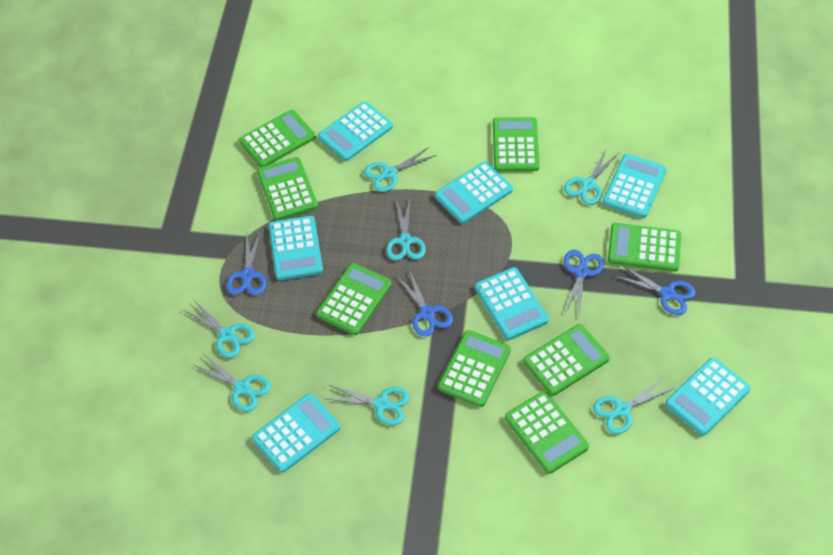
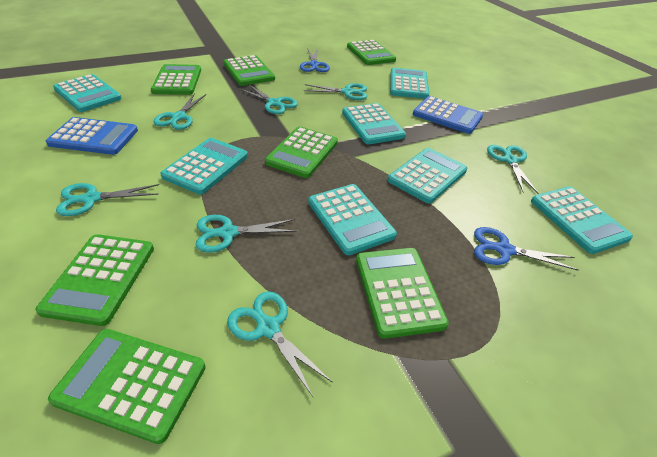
blue calculator: 0 -> 2
blue scissors: 4 -> 2
green calculator: 8 -> 7

